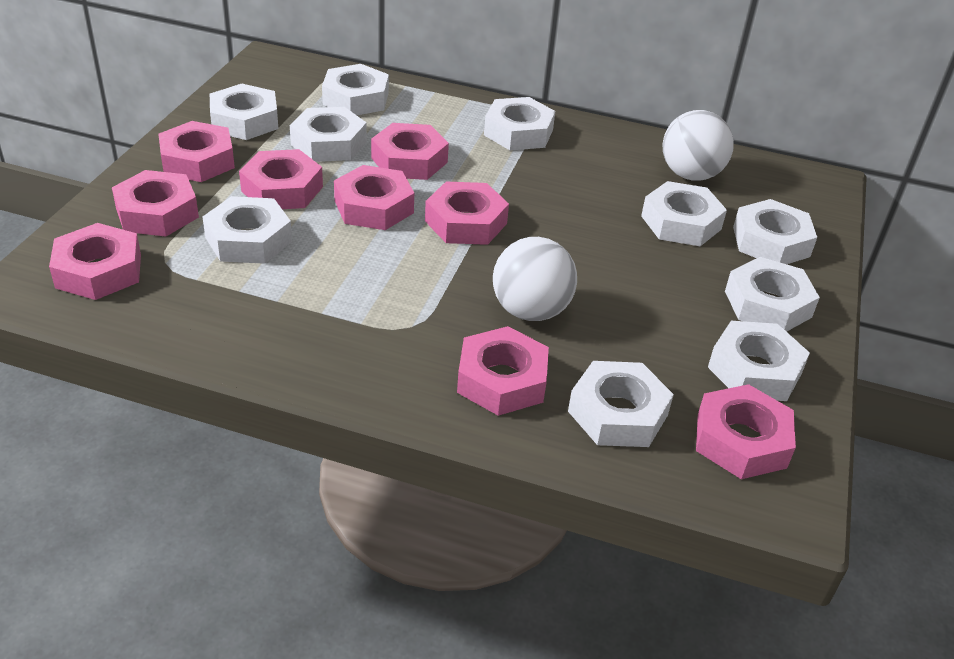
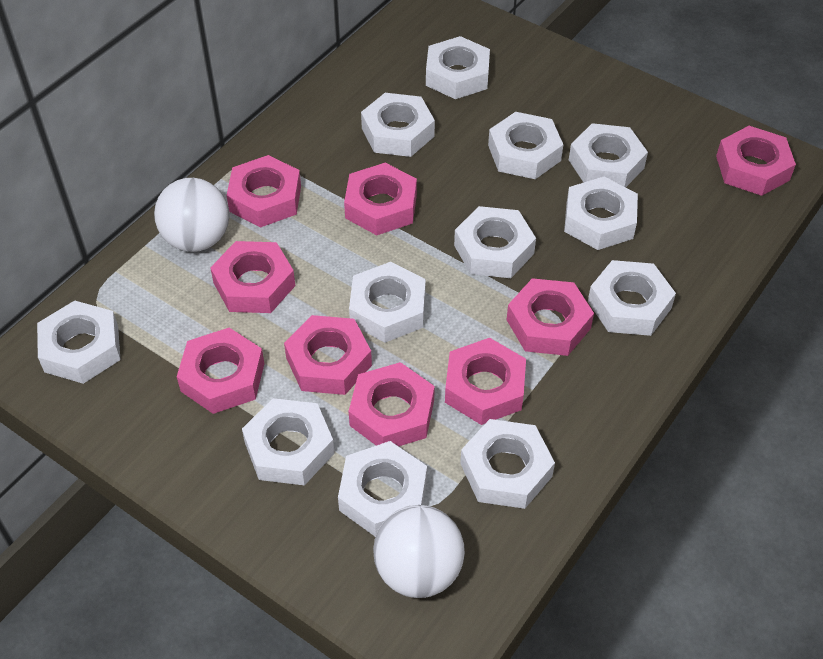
white nut: 10 -> 12

